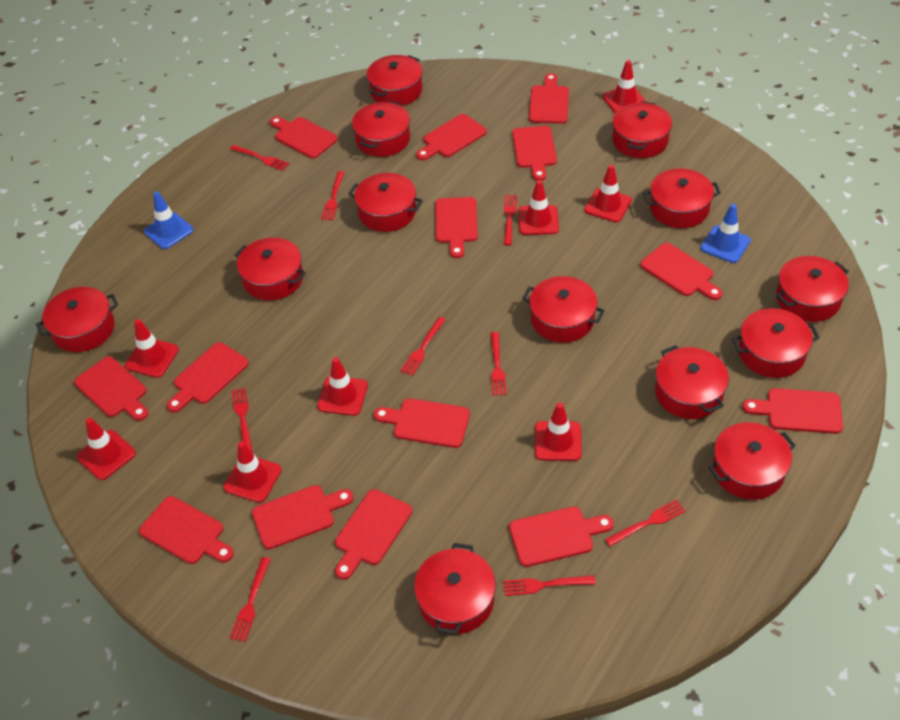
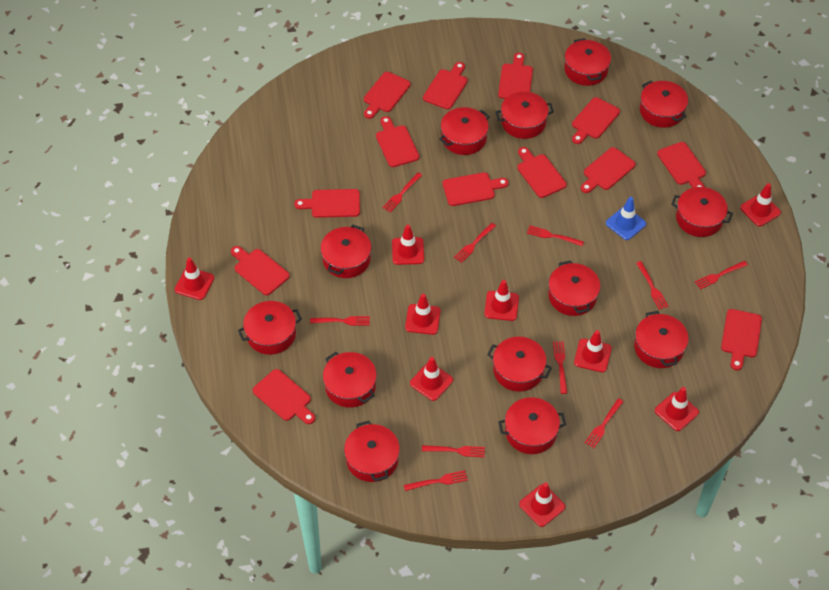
blue traffic cone: 2 -> 1
red cutting board: 14 -> 13
red fork: 9 -> 10
red traffic cone: 8 -> 9

